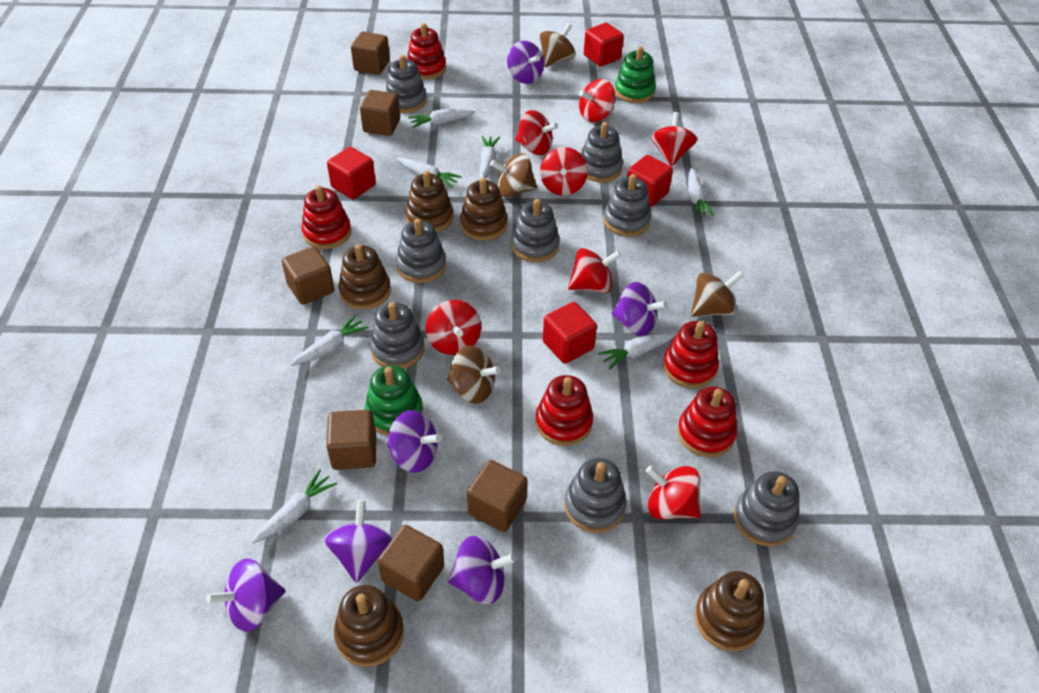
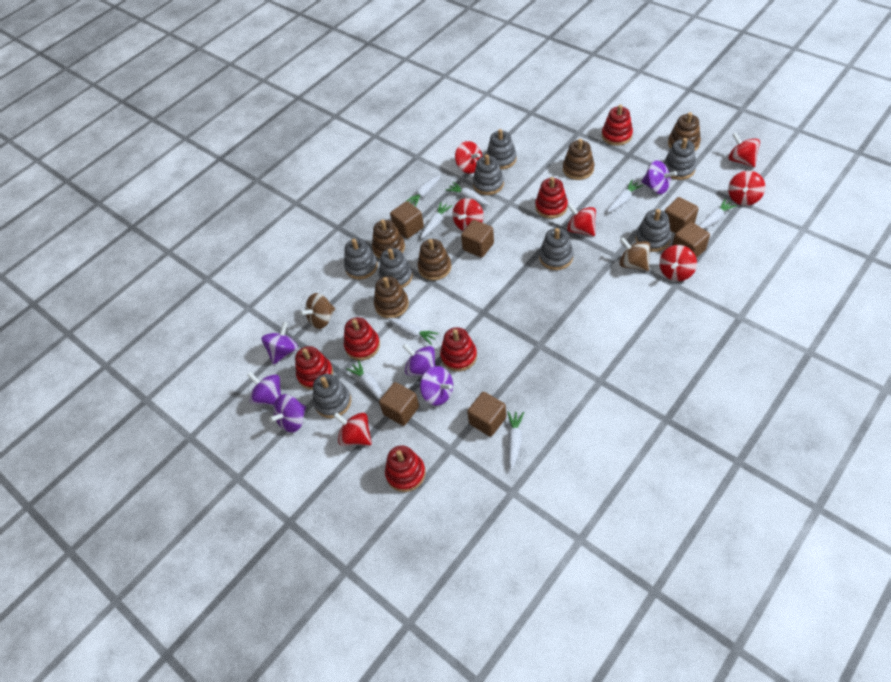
brown spinning top: 4 -> 2
green stacking toy: 2 -> 0
red cube: 4 -> 0
red stacking toy: 5 -> 6
white carrot: 7 -> 8

